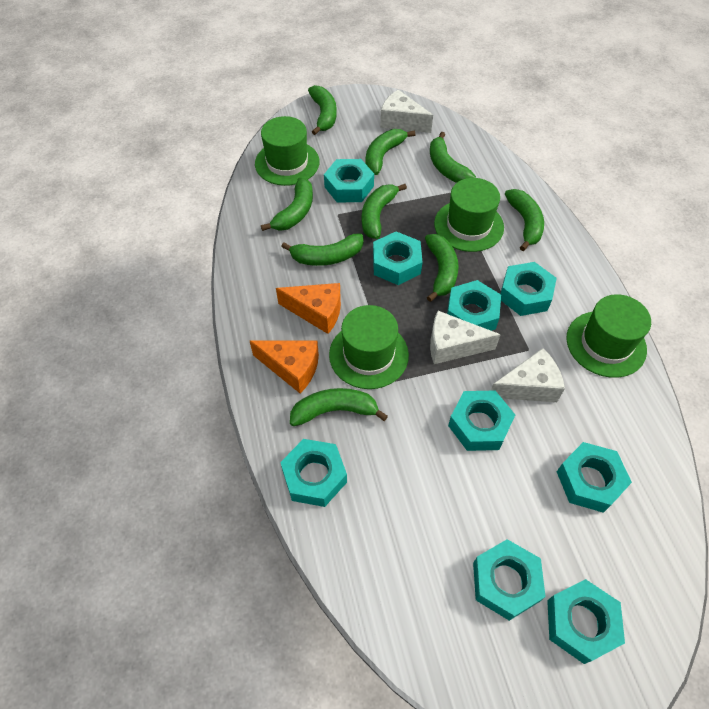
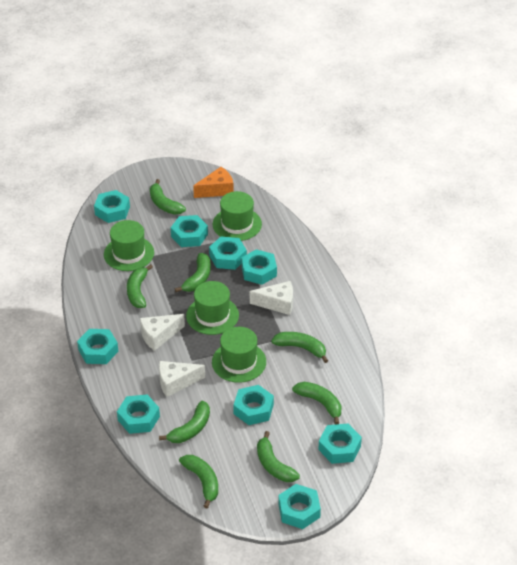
green banana: 9 -> 8
orange cheese: 2 -> 1

